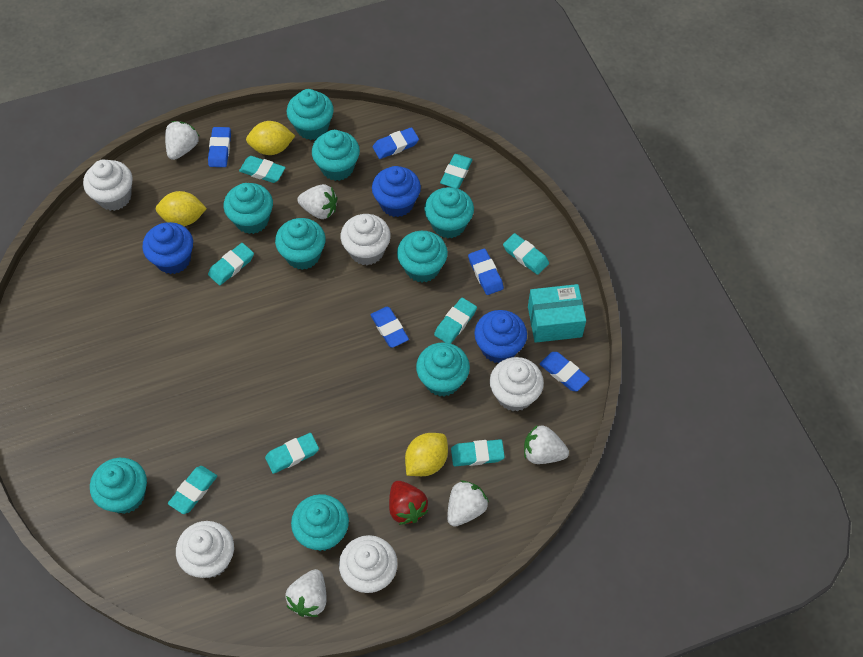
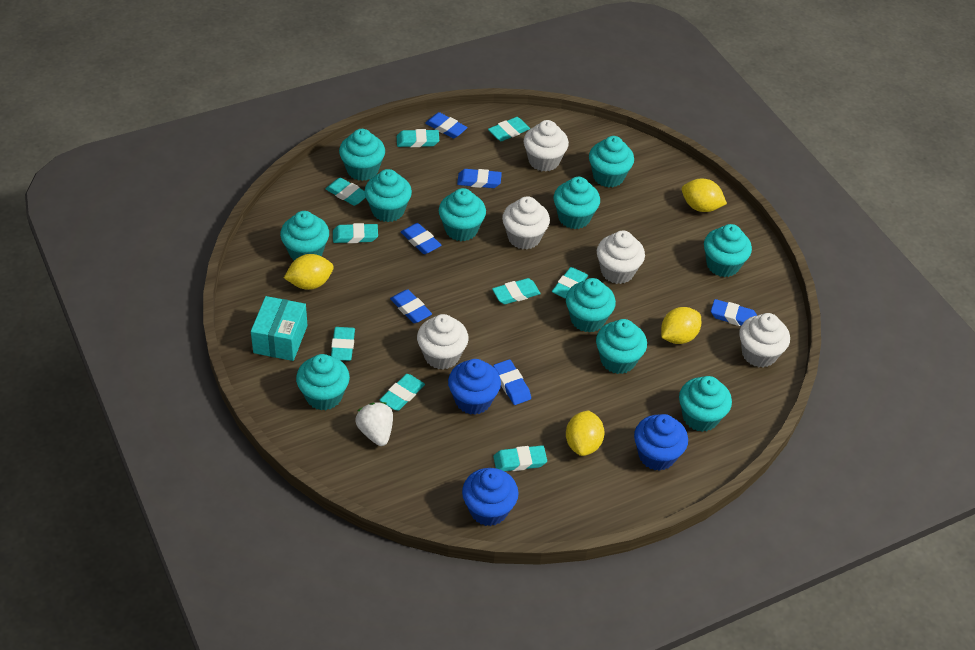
blue eraser: 5 -> 6
red strawberry: 1 -> 0
turquoise cupcake: 9 -> 11
turquoise eraser: 8 -> 9
white strawberry: 5 -> 1
yellow lemon: 3 -> 4

